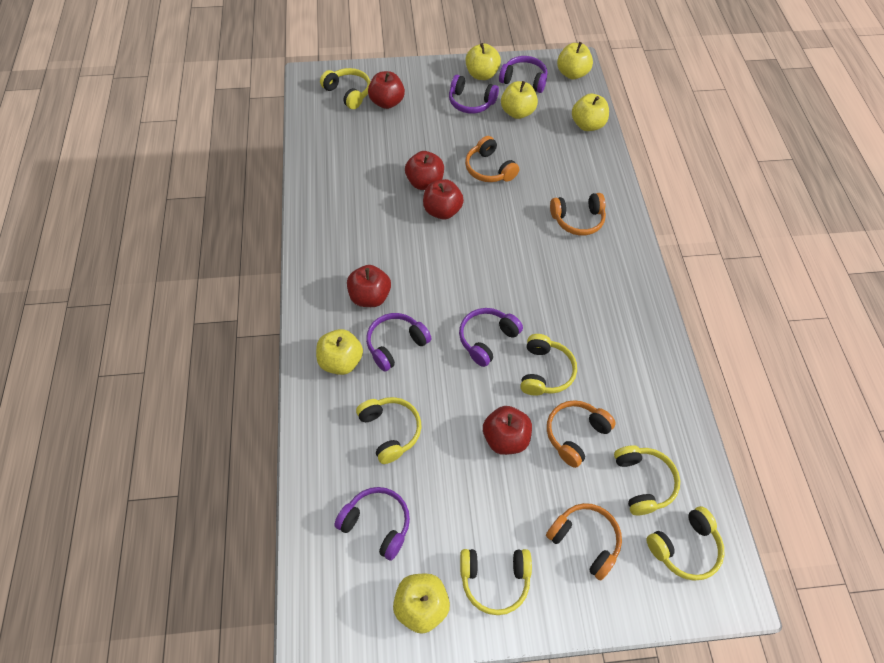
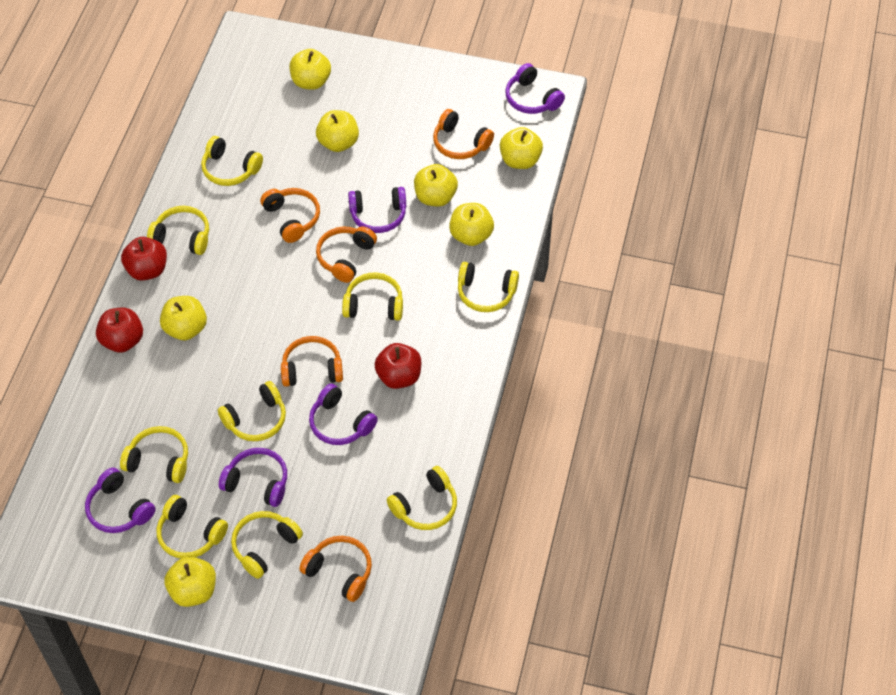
orange headphones: 4 -> 5
red apple: 5 -> 3
yellow apple: 6 -> 7
yellow headphones: 6 -> 9

